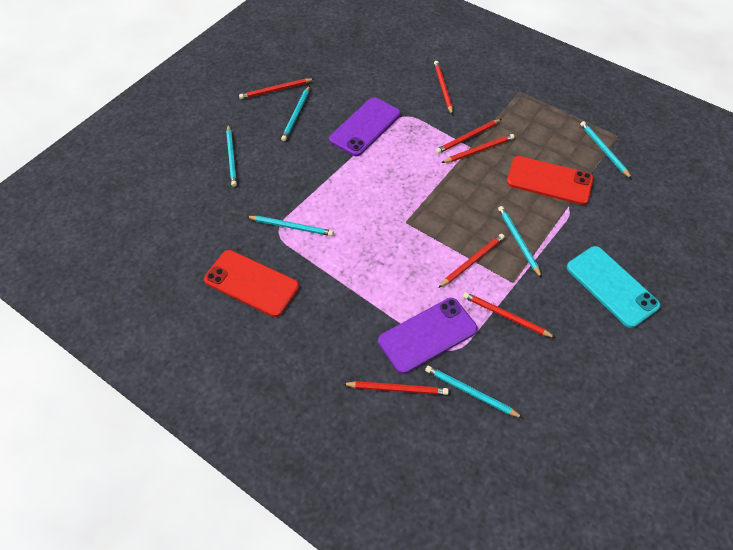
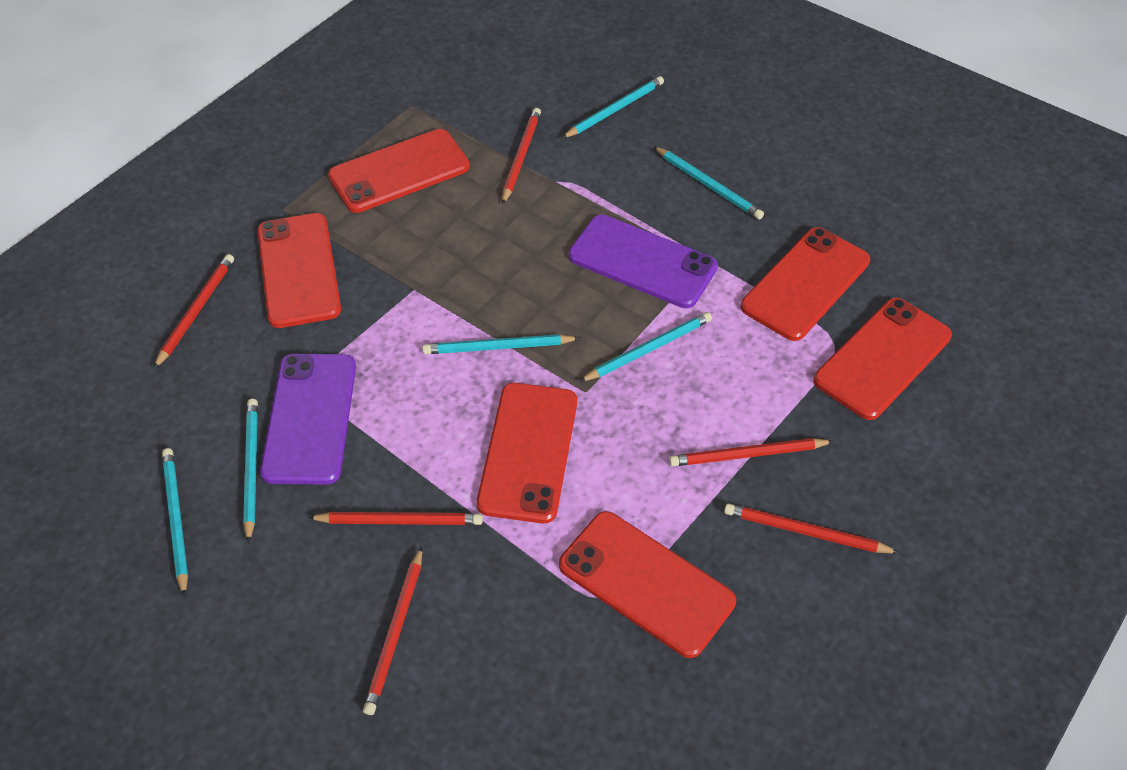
red pencil: 7 -> 6
red phone: 2 -> 6
turquoise phone: 1 -> 0

